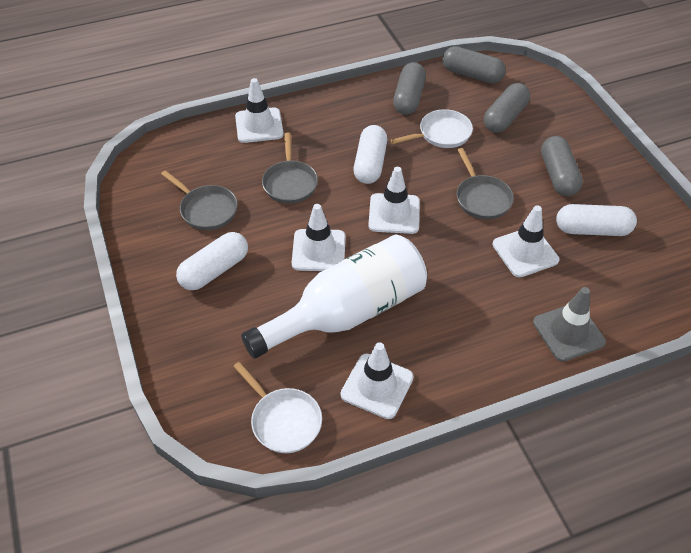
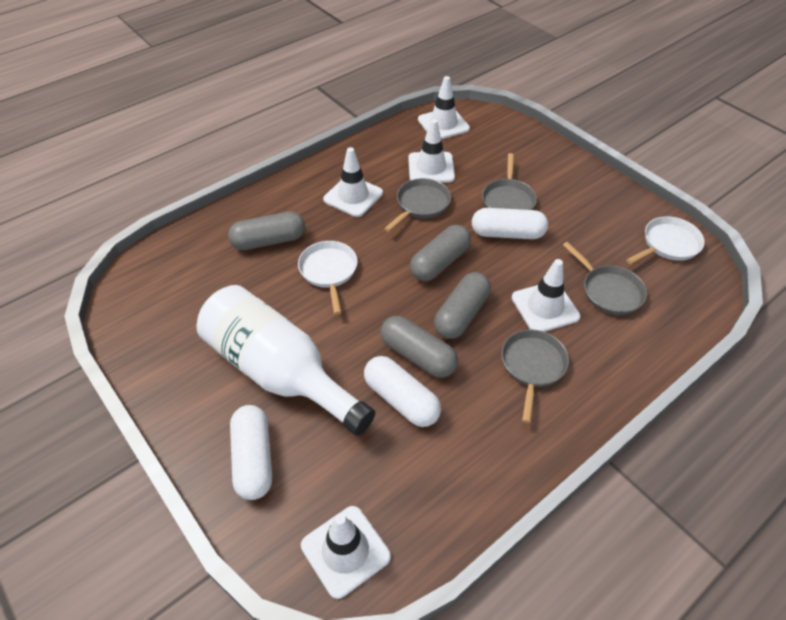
grey pan: 3 -> 4
grey traffic cone: 1 -> 0

